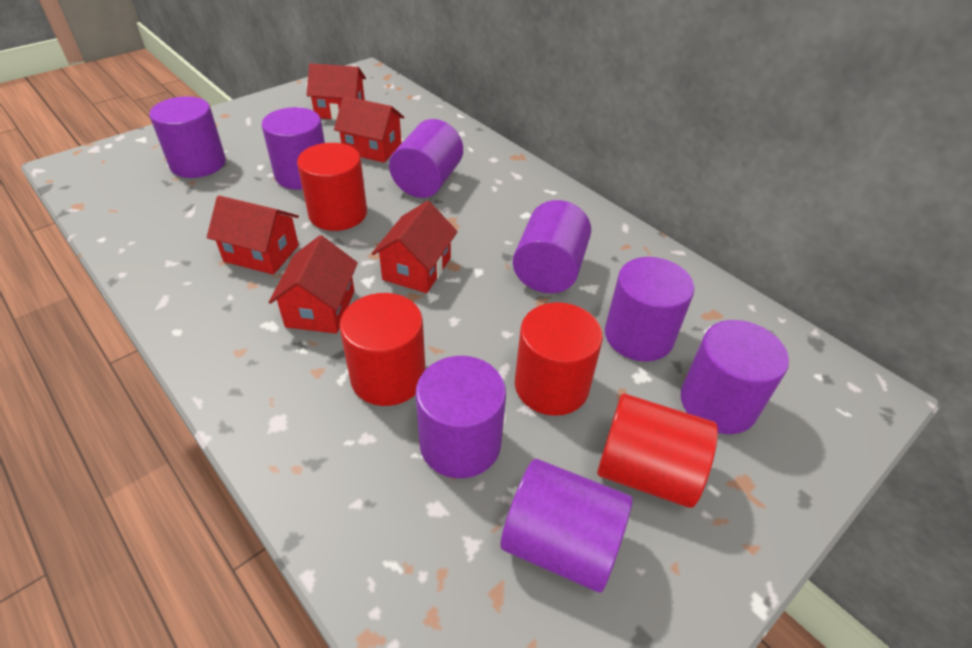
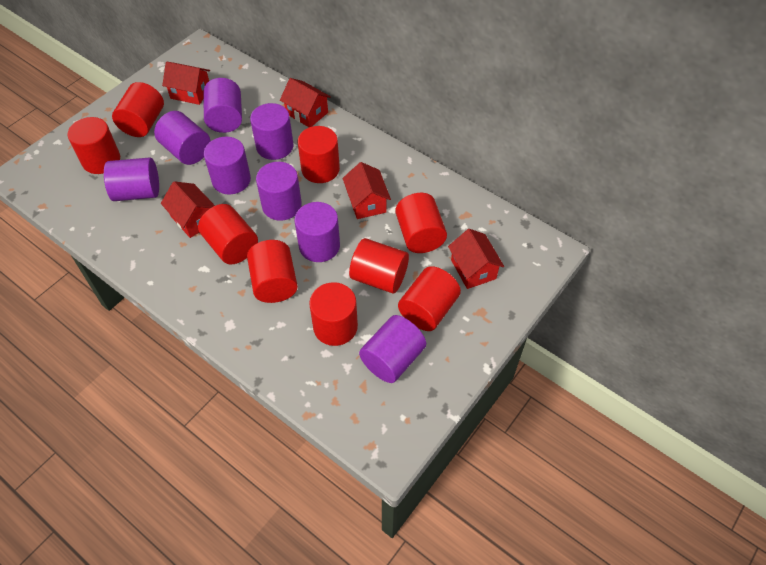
red cylinder: 4 -> 9

